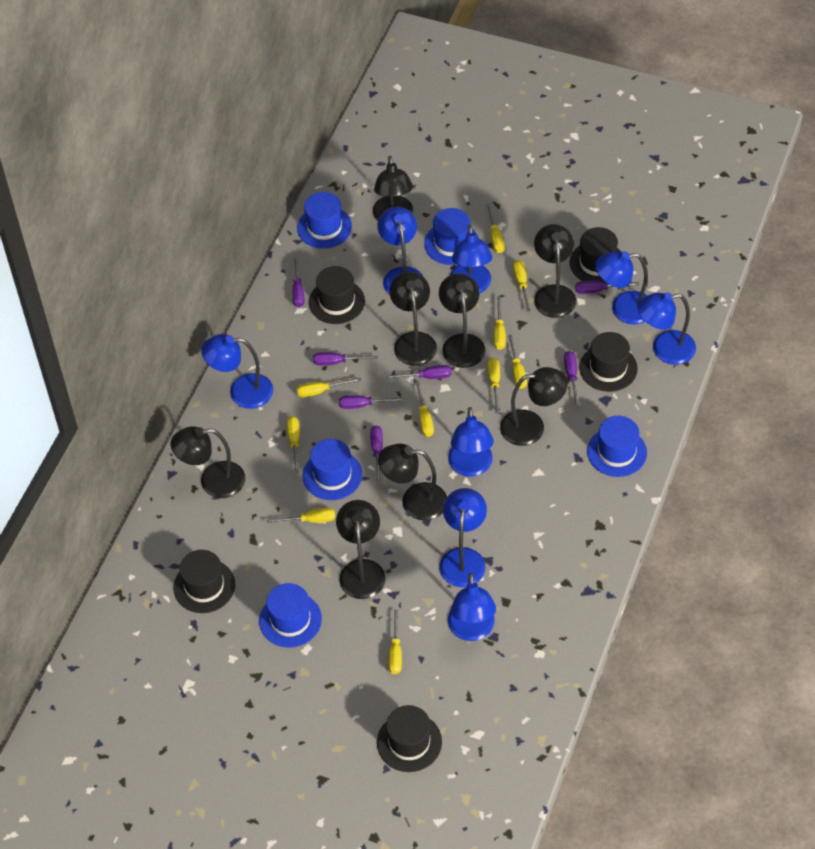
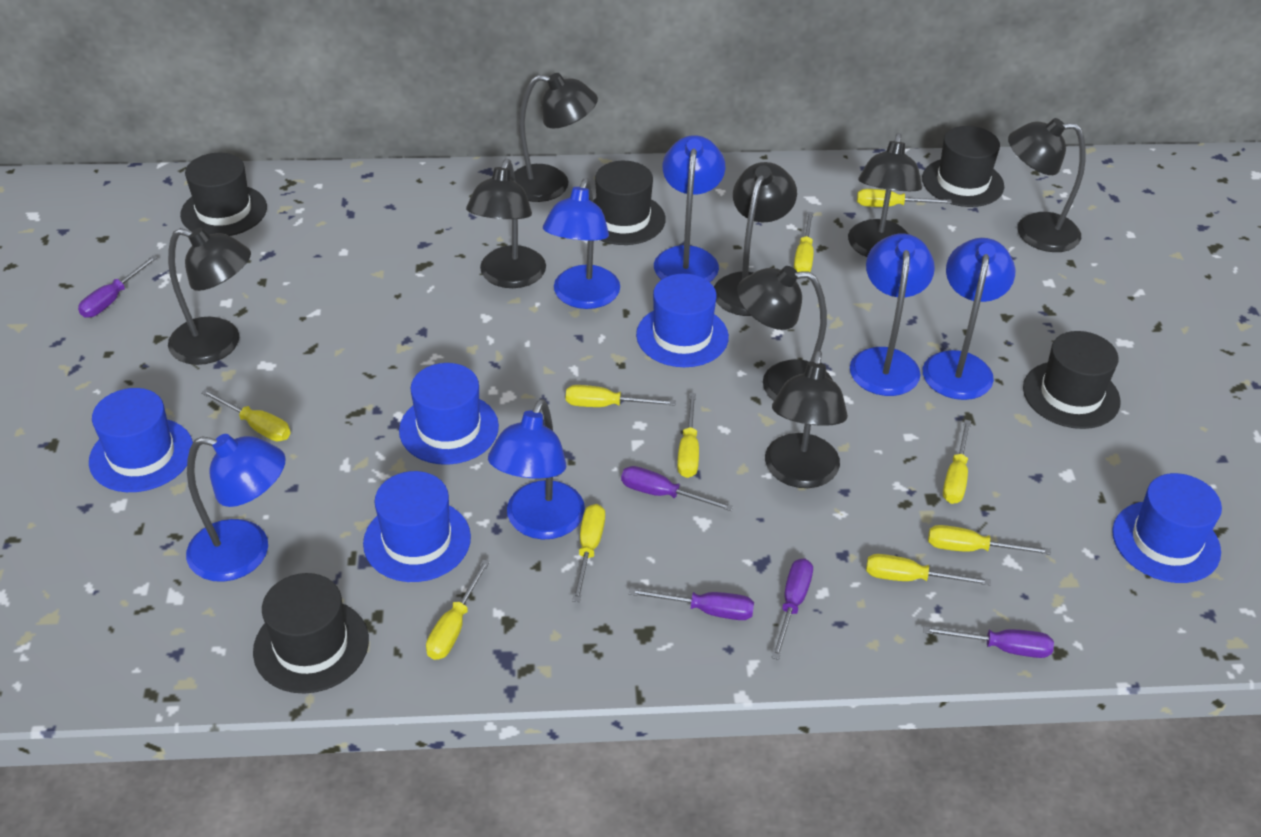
blue lamp: 8 -> 6
purple screwdriver: 7 -> 5

